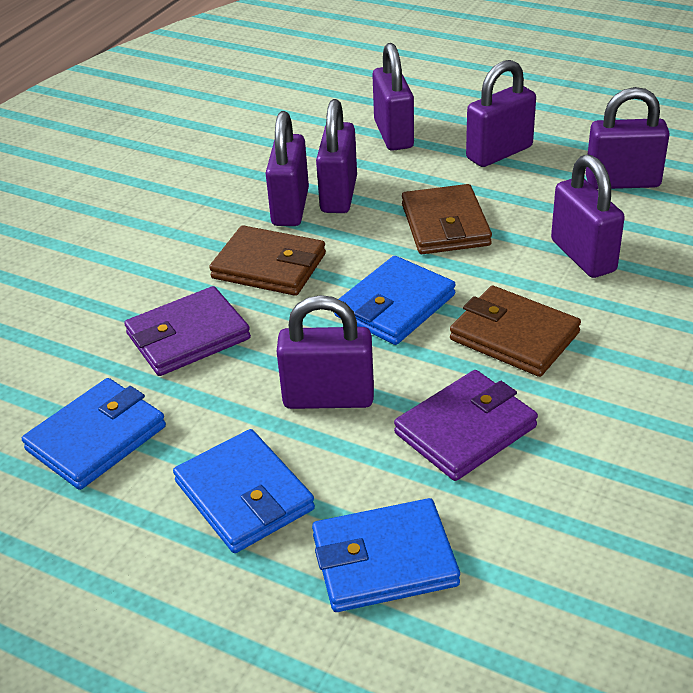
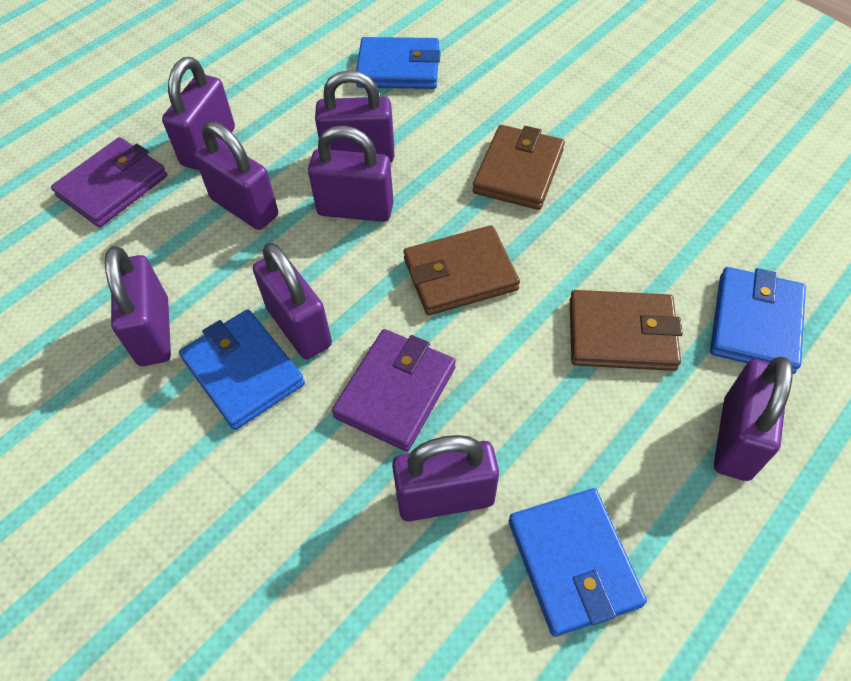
purple padlock: 7 -> 8

